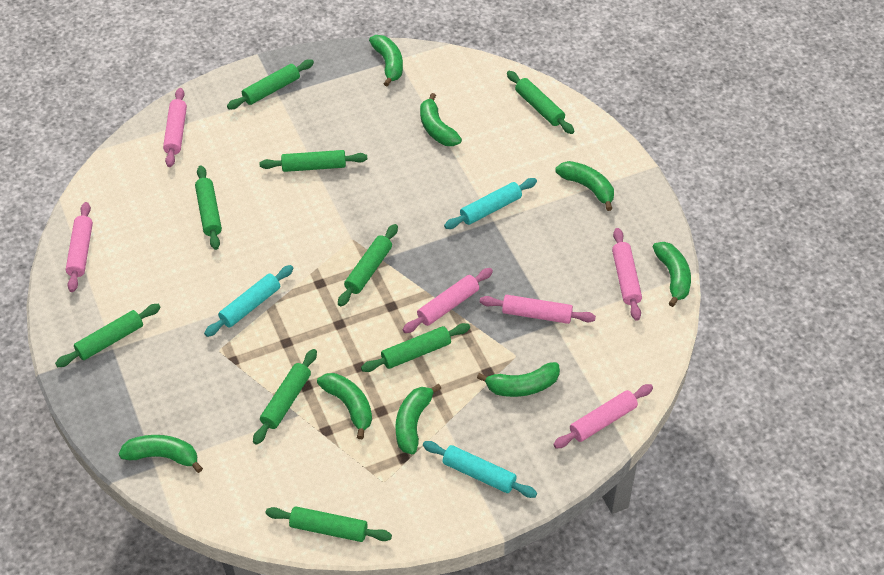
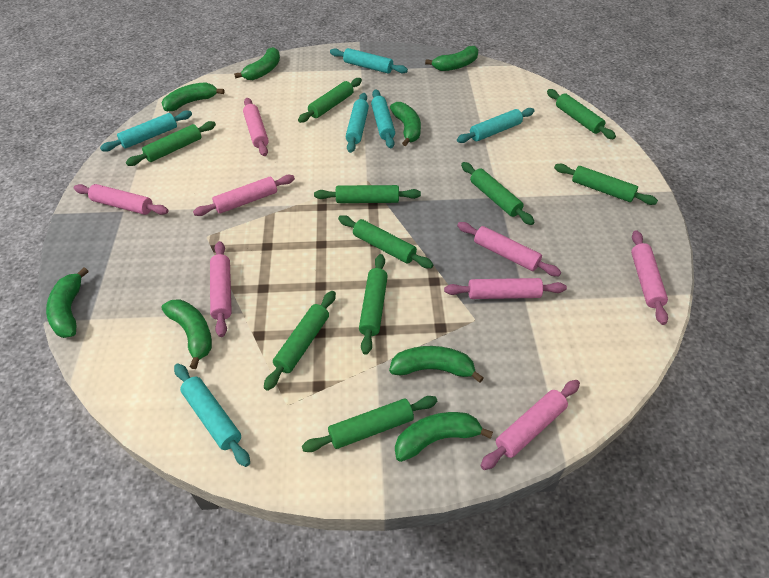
green rolling pin: 9 -> 10
pink rolling pin: 6 -> 8
turquoise rolling pin: 3 -> 6

